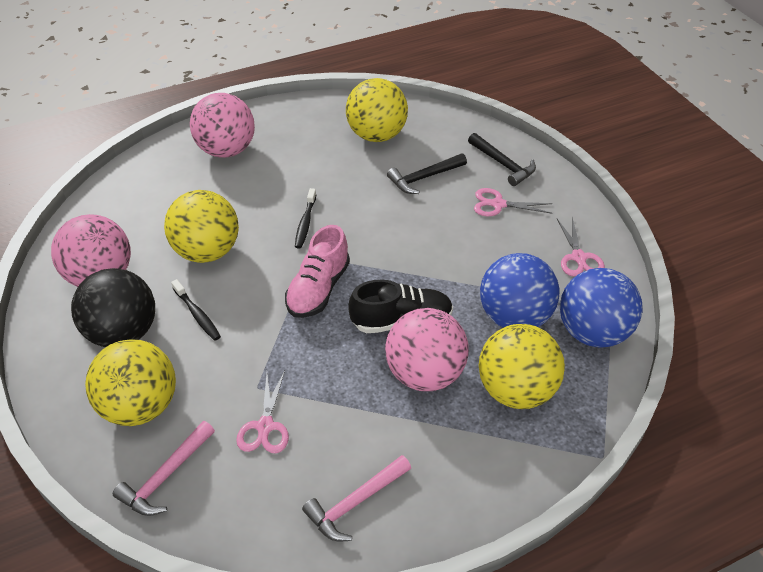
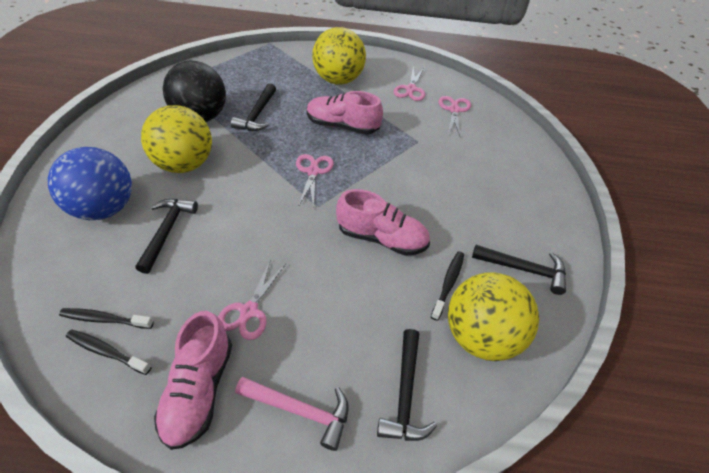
black hammer: 2 -> 4
black shoe: 1 -> 0
black toothbrush: 2 -> 3
blue ball: 2 -> 1
pink ball: 3 -> 0
pink hammer: 2 -> 1
pink scissors: 3 -> 4
pink shoe: 1 -> 3
yellow ball: 4 -> 3

